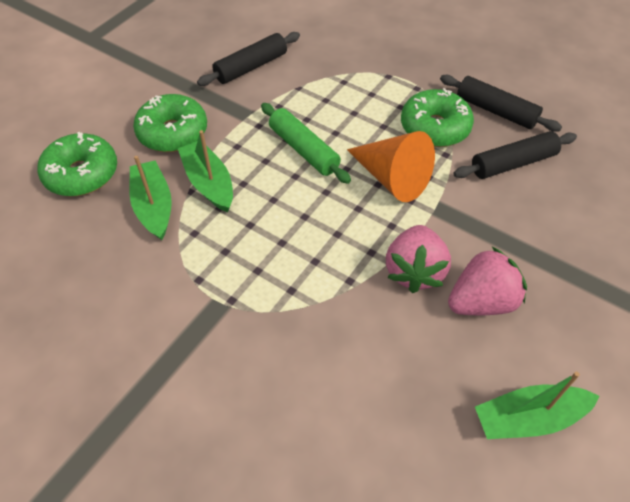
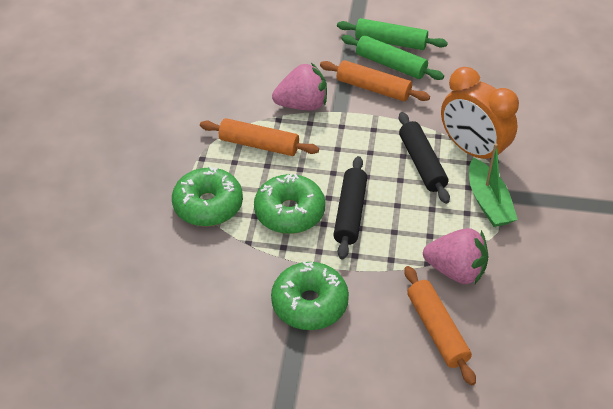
black rolling pin: 3 -> 2
green boat: 3 -> 1
green rolling pin: 1 -> 2
orange clock: 0 -> 1
orange cone: 1 -> 0
orange rolling pin: 0 -> 3

